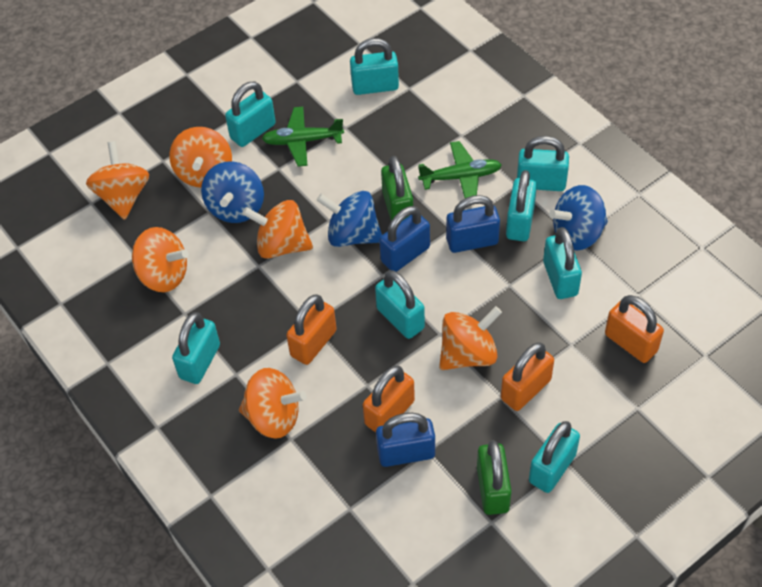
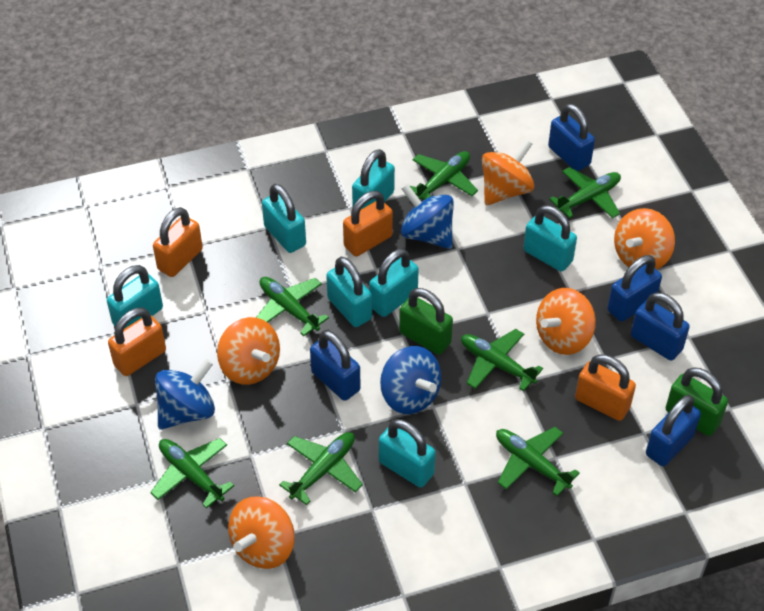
blue padlock: 3 -> 5
green plane: 2 -> 7
orange spinning top: 6 -> 5
turquoise padlock: 8 -> 7

